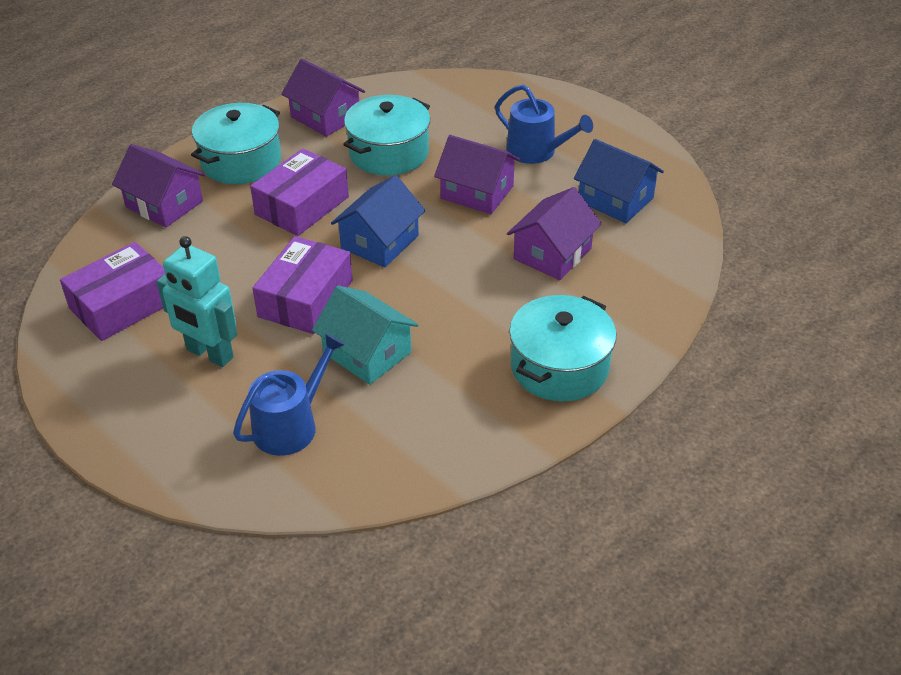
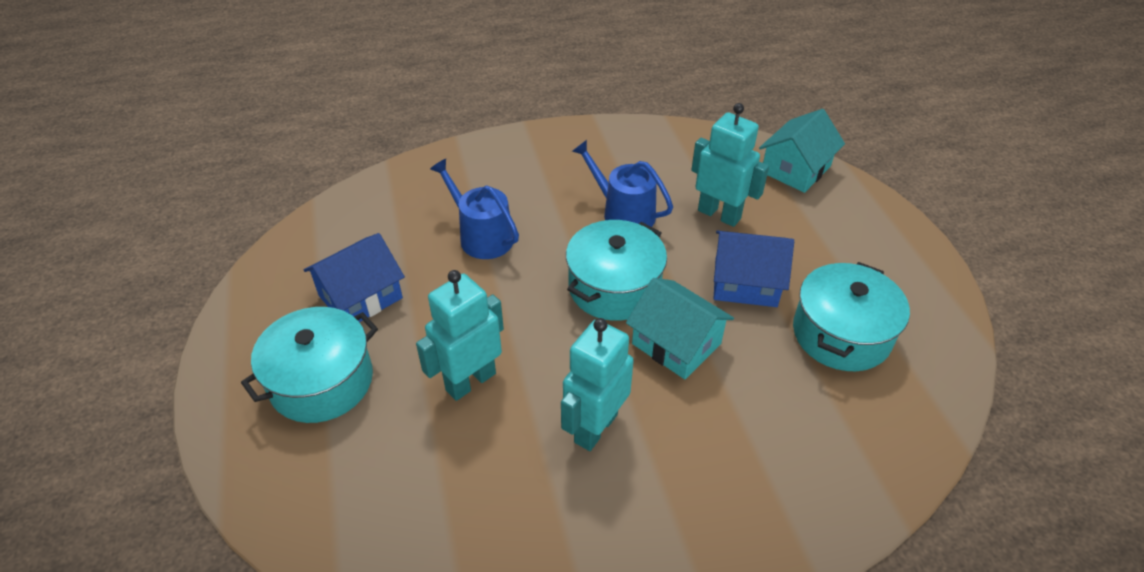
purple box: 3 -> 0
purple house: 4 -> 0
turquoise house: 1 -> 2
turquoise robot: 1 -> 3

